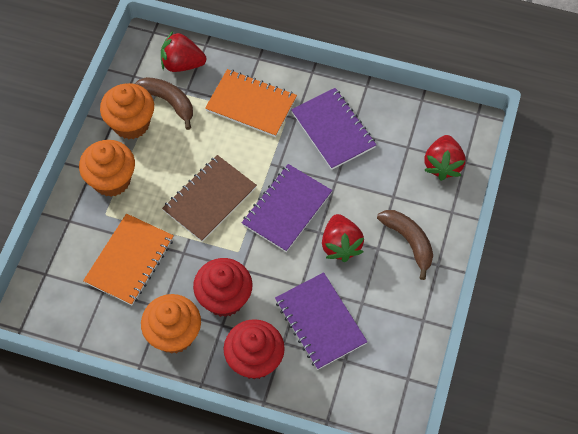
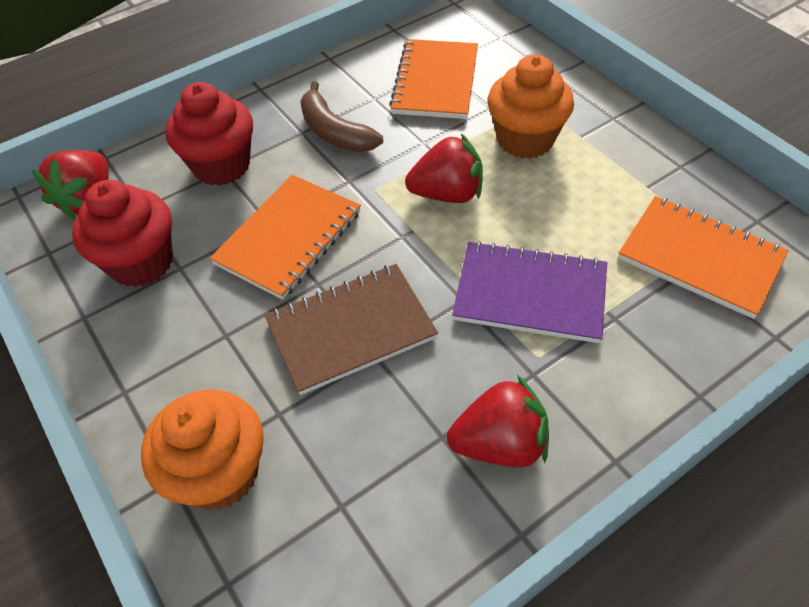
brown banana: 2 -> 1
orange cupcake: 3 -> 2
orange notebook: 2 -> 3
purple notebook: 3 -> 1

